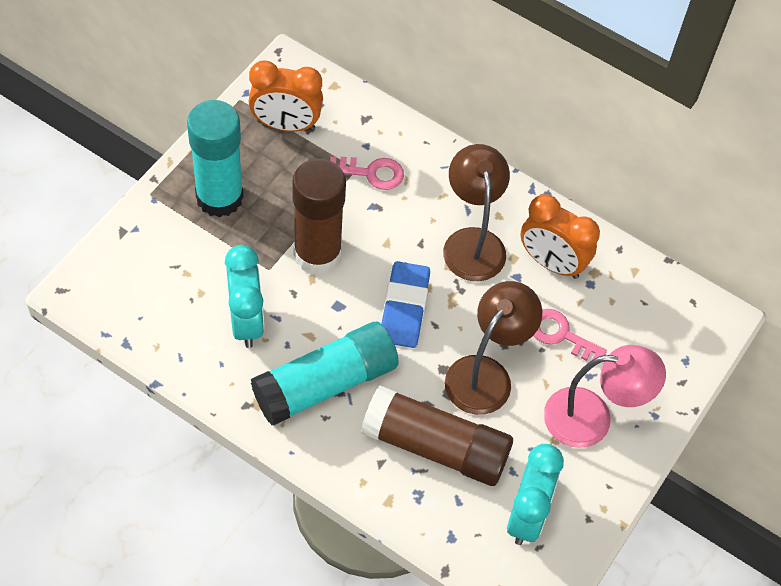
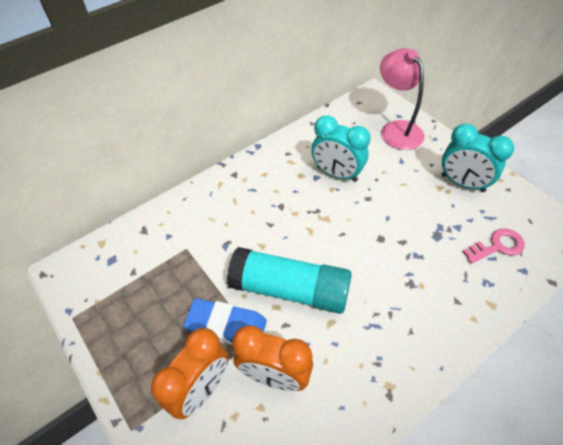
brown glue stick: 2 -> 0
brown lamp: 2 -> 0
pink key: 2 -> 1
turquoise glue stick: 2 -> 1

